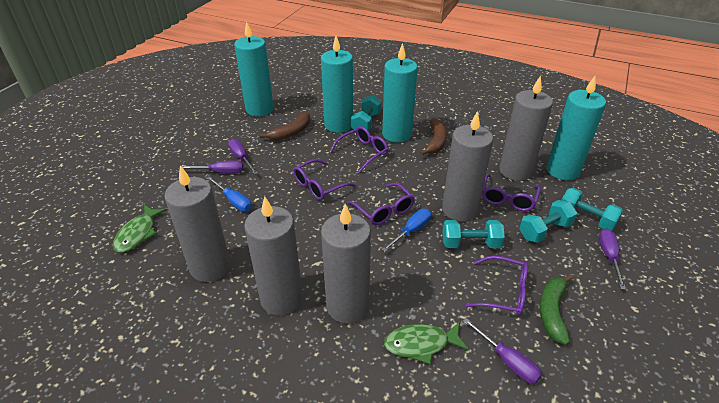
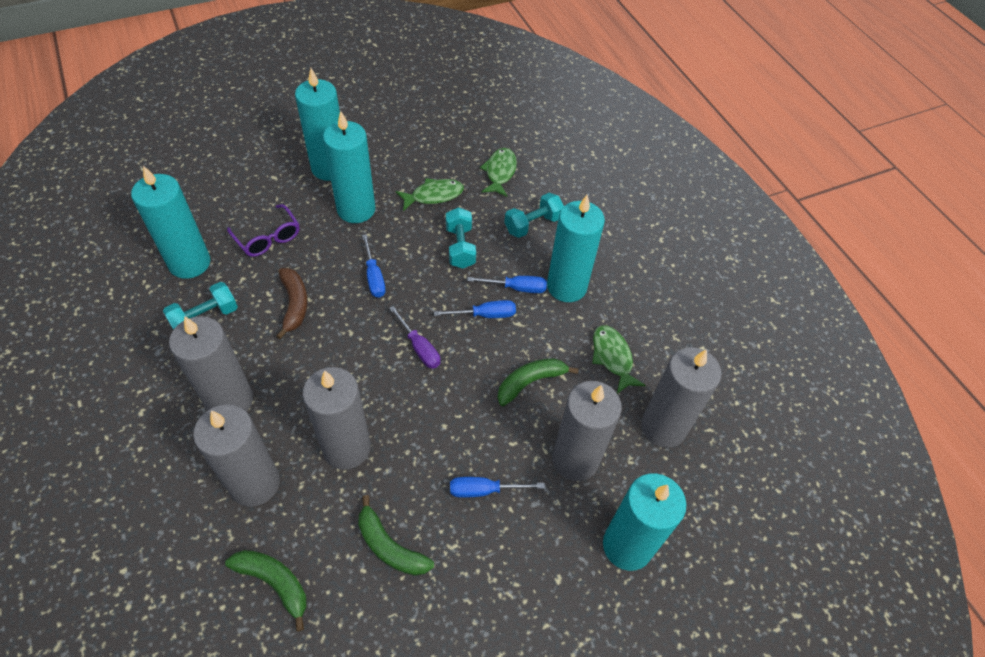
blue screwdriver: 2 -> 4
brown banana: 2 -> 1
green banana: 1 -> 3
green fish: 2 -> 3
purple glasses: 5 -> 1
purple screwdriver: 4 -> 1
turquoise candle: 4 -> 5
turquoise dumbbell: 4 -> 3

